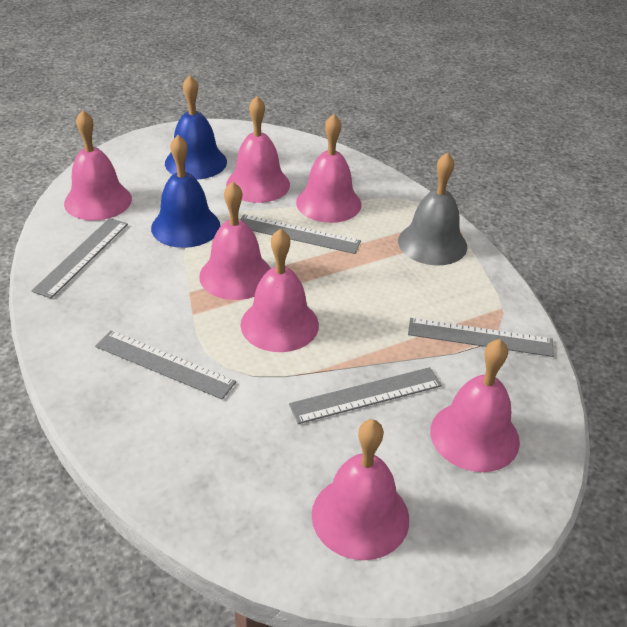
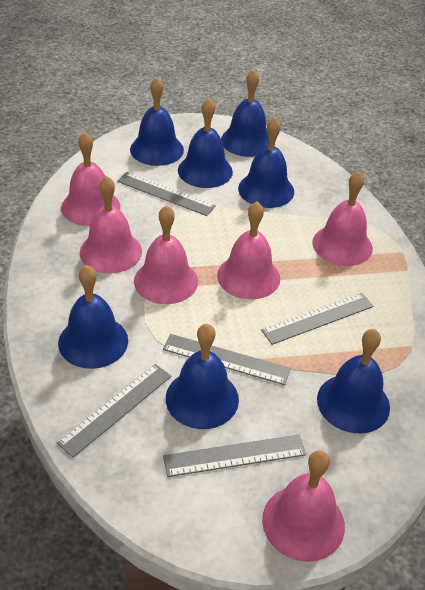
blue bell: 2 -> 7
grey bell: 1 -> 0
pink bell: 7 -> 6

